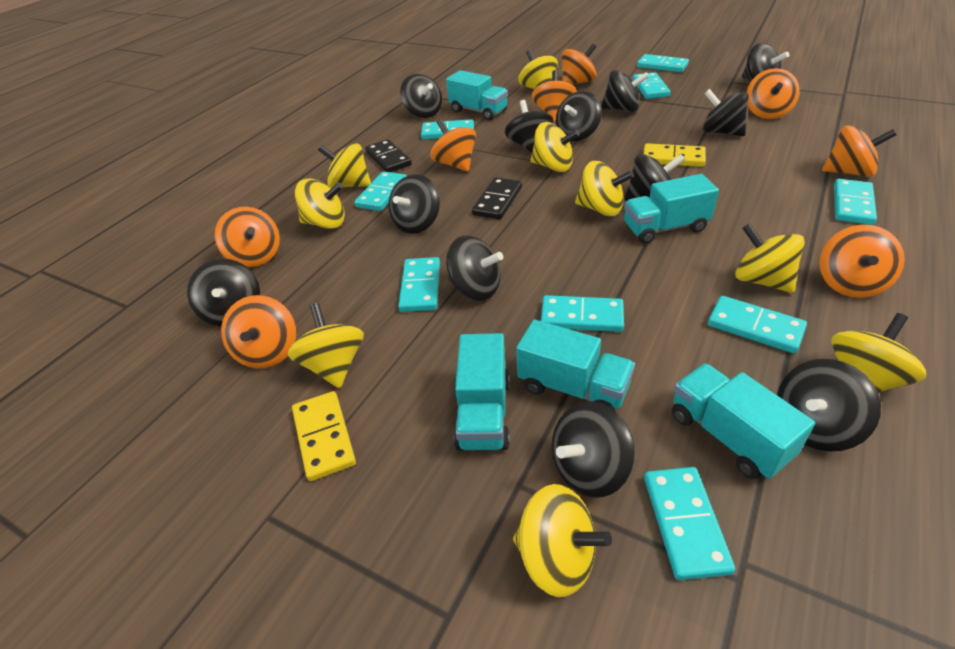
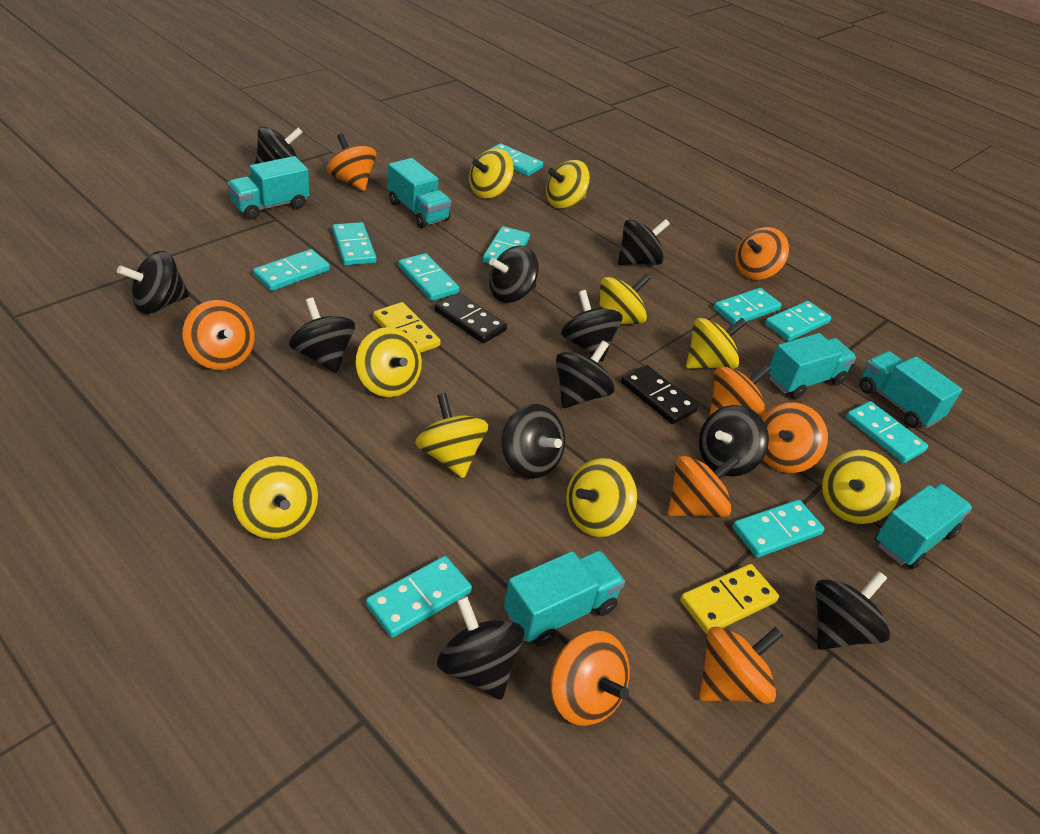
black spinning top: 12 -> 11
turquoise domino: 9 -> 10
turquoise truck: 5 -> 6

